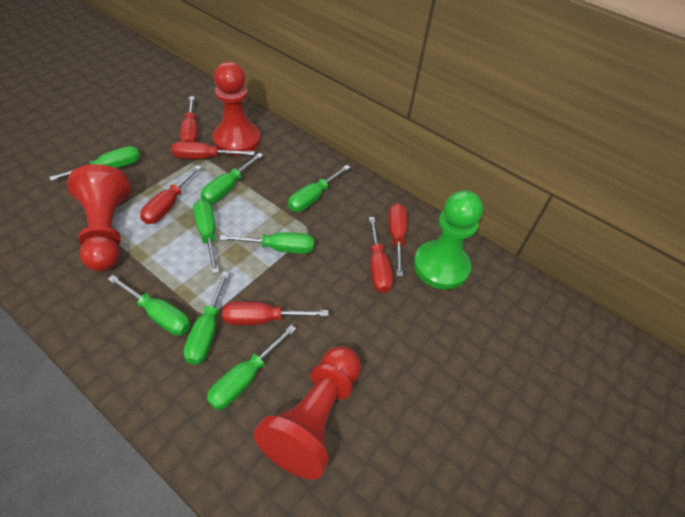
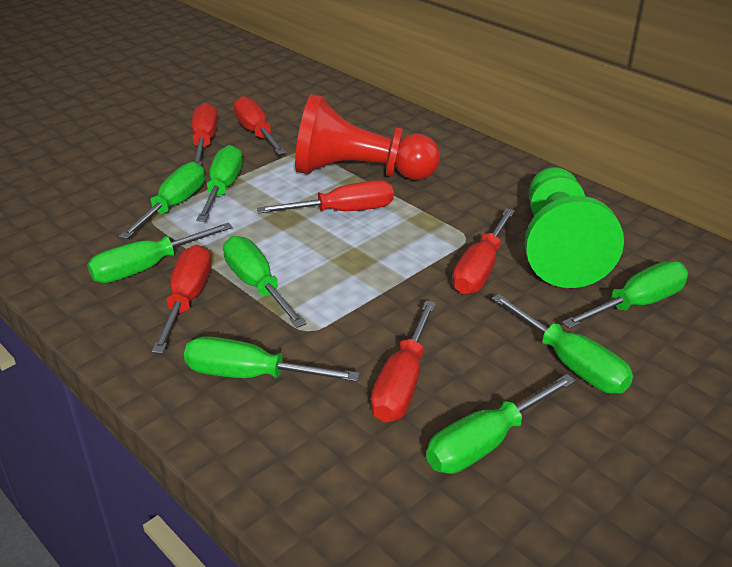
red pawn: 3 -> 1

